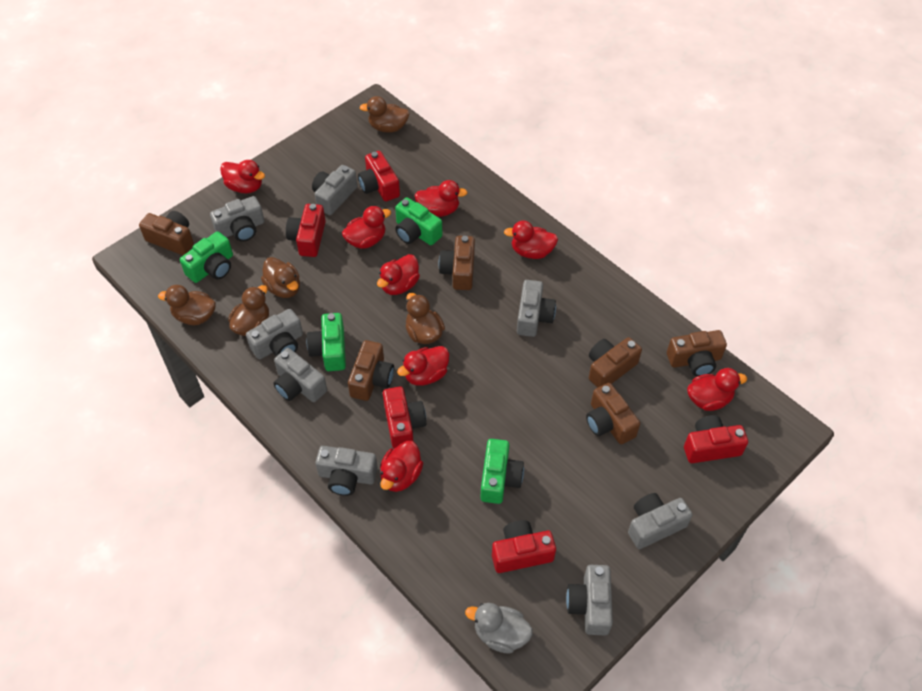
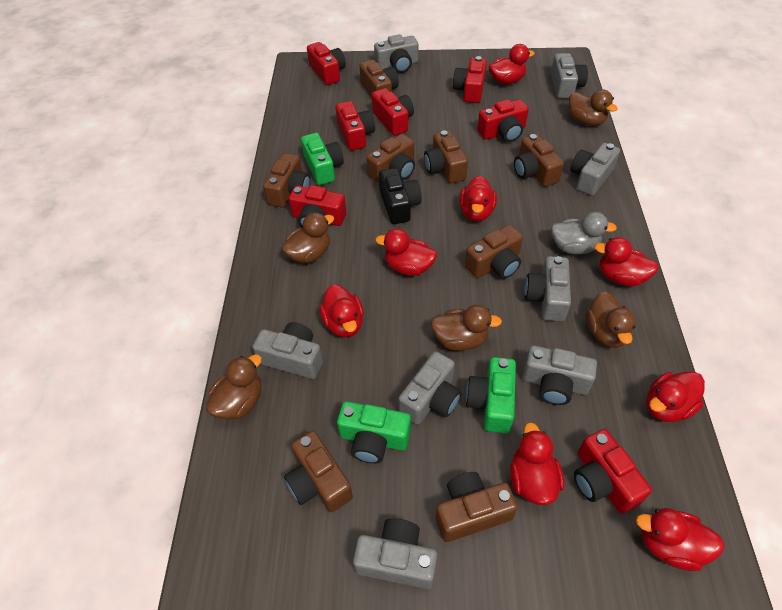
black camera: 0 -> 1
brown camera: 6 -> 8
green camera: 4 -> 3
red camera: 5 -> 7

